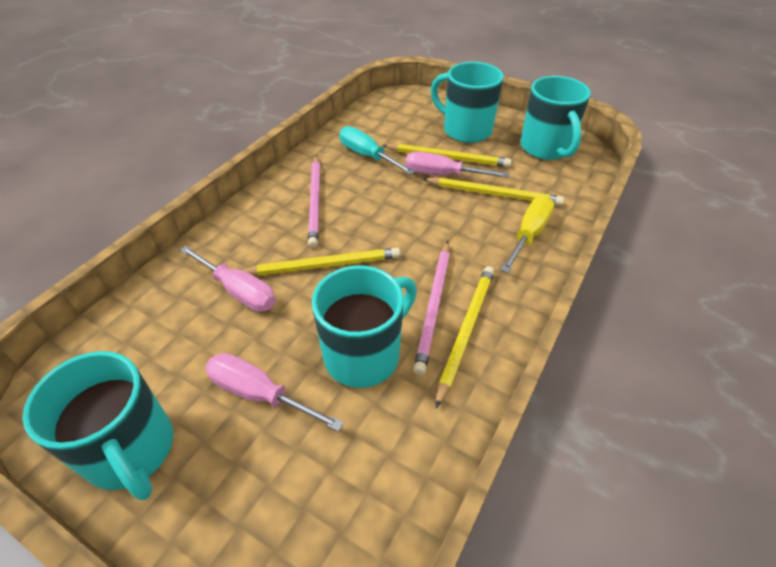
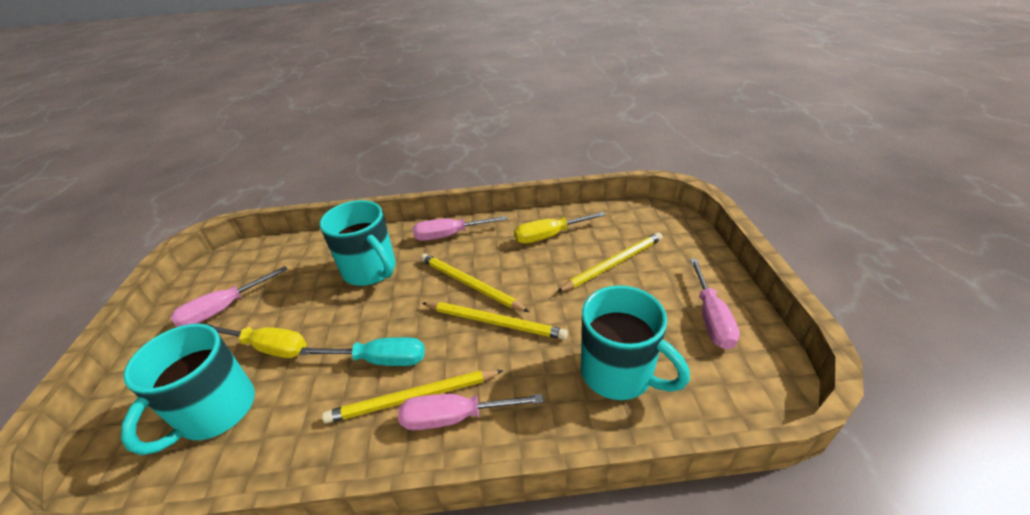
pink pencil: 2 -> 0
pink screwdriver: 3 -> 4
turquoise mug: 4 -> 3
yellow screwdriver: 1 -> 2

